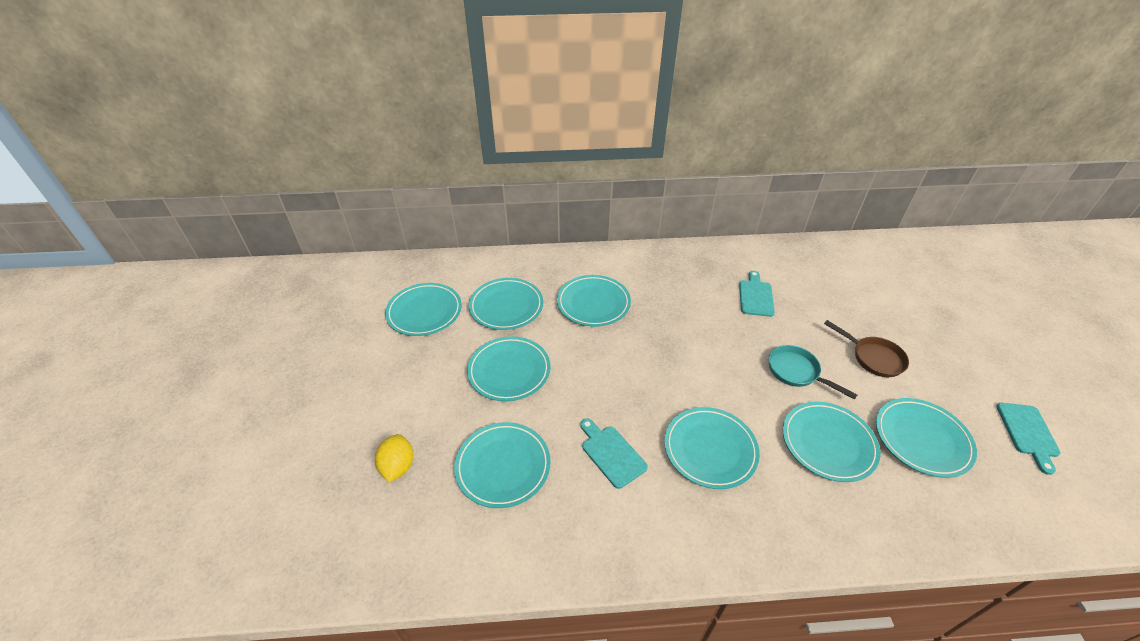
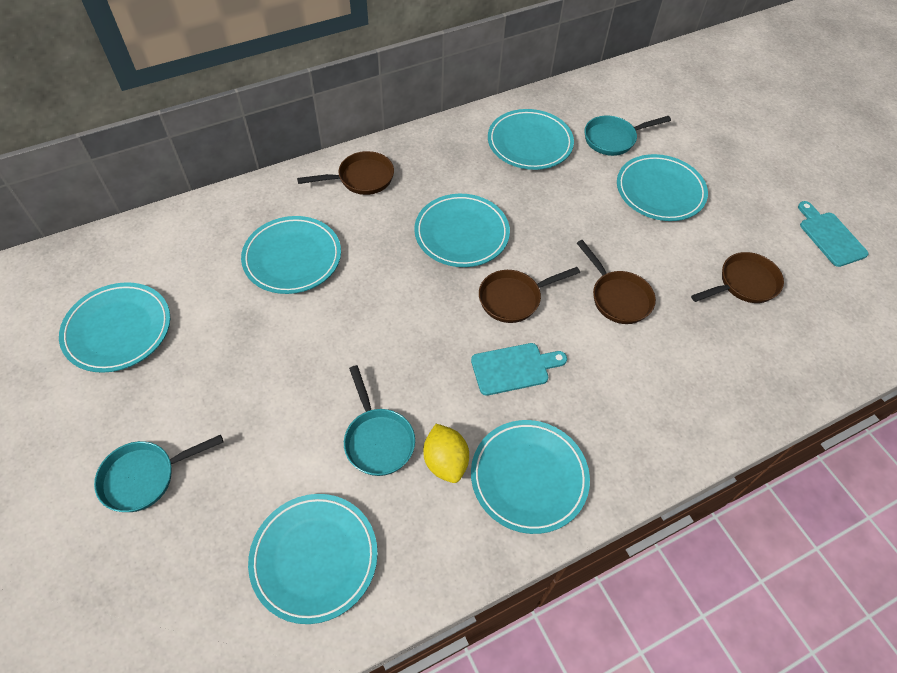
brown pan: 1 -> 4
turquoise cutting board: 3 -> 2
turquoise pan: 1 -> 3
turquoise plate: 8 -> 7

